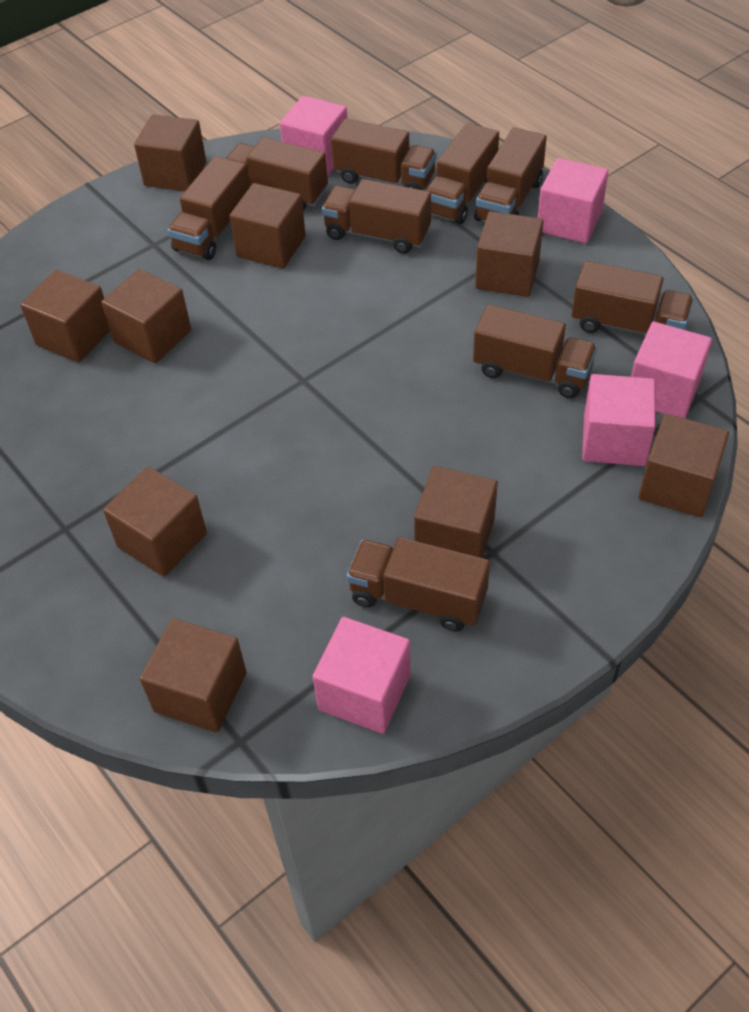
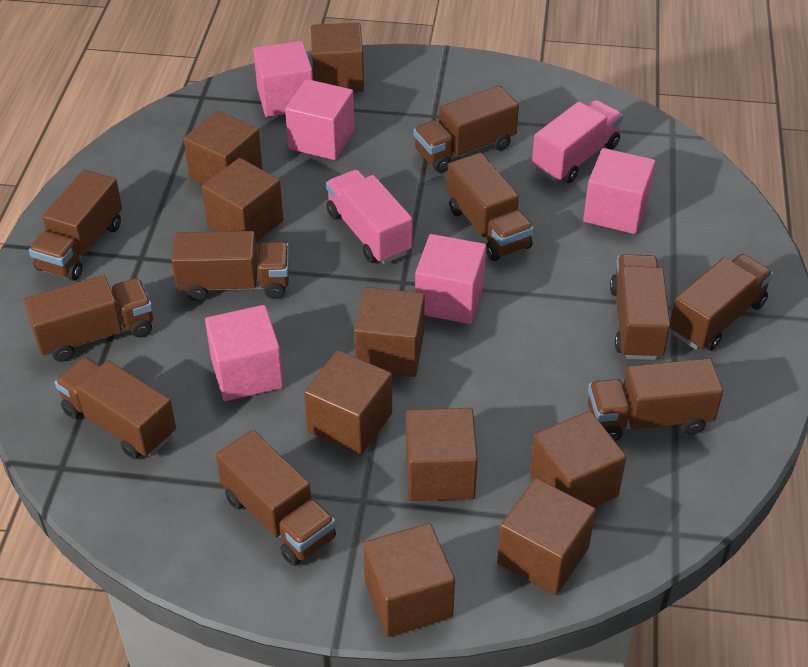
brown truck: 9 -> 10
pink truck: 0 -> 2

